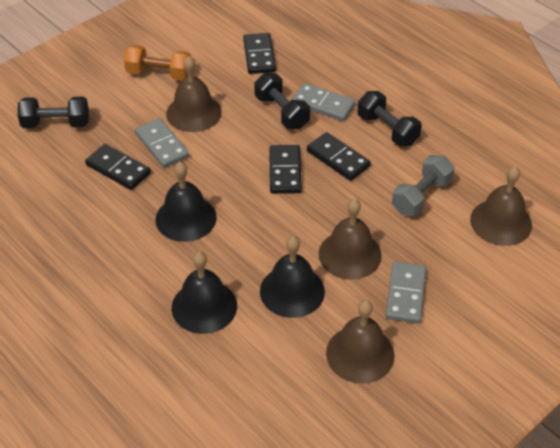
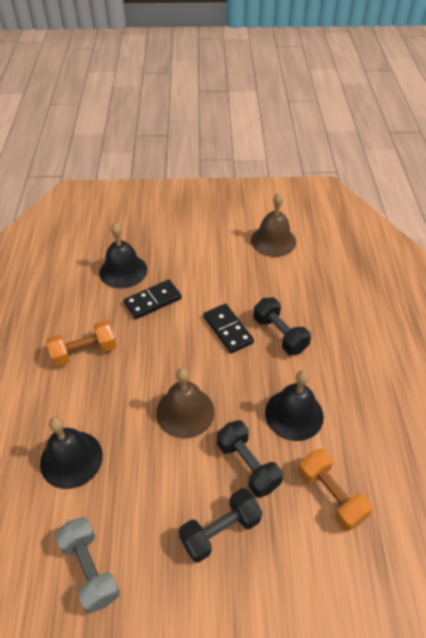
black domino: 4 -> 2
brown bell: 4 -> 2
grey domino: 3 -> 0
orange dumbbell: 1 -> 2

